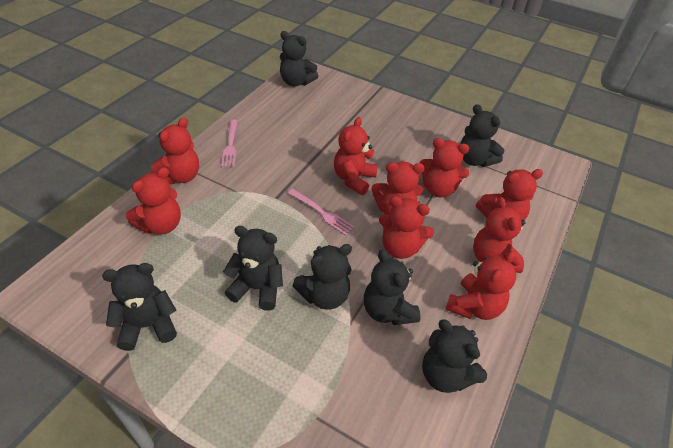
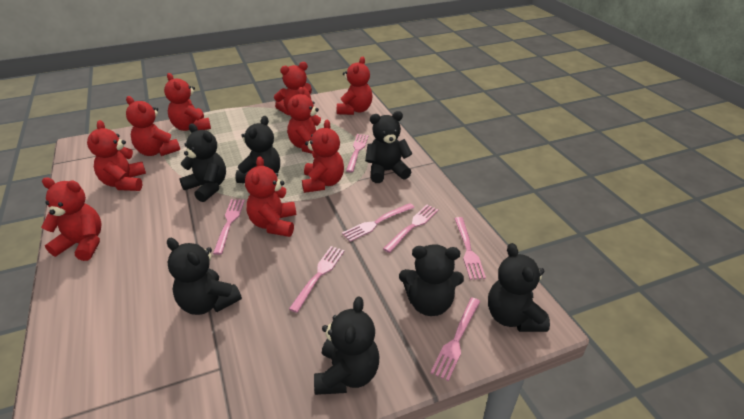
pink fork: 2 -> 7

